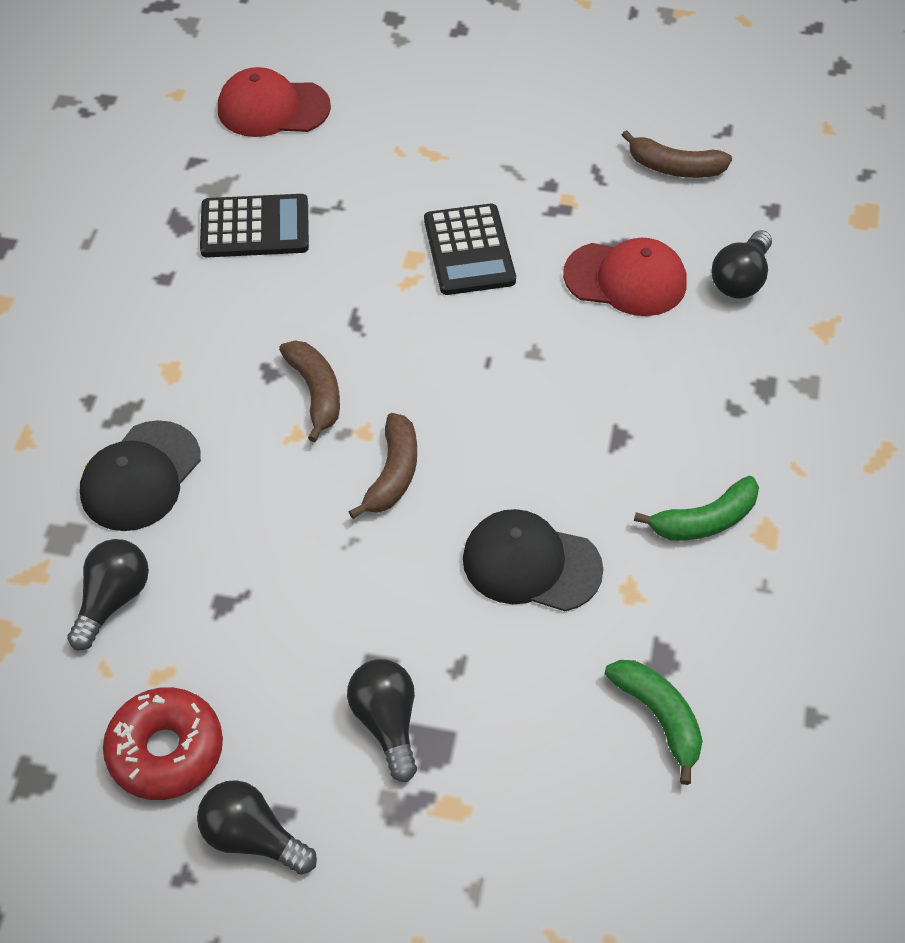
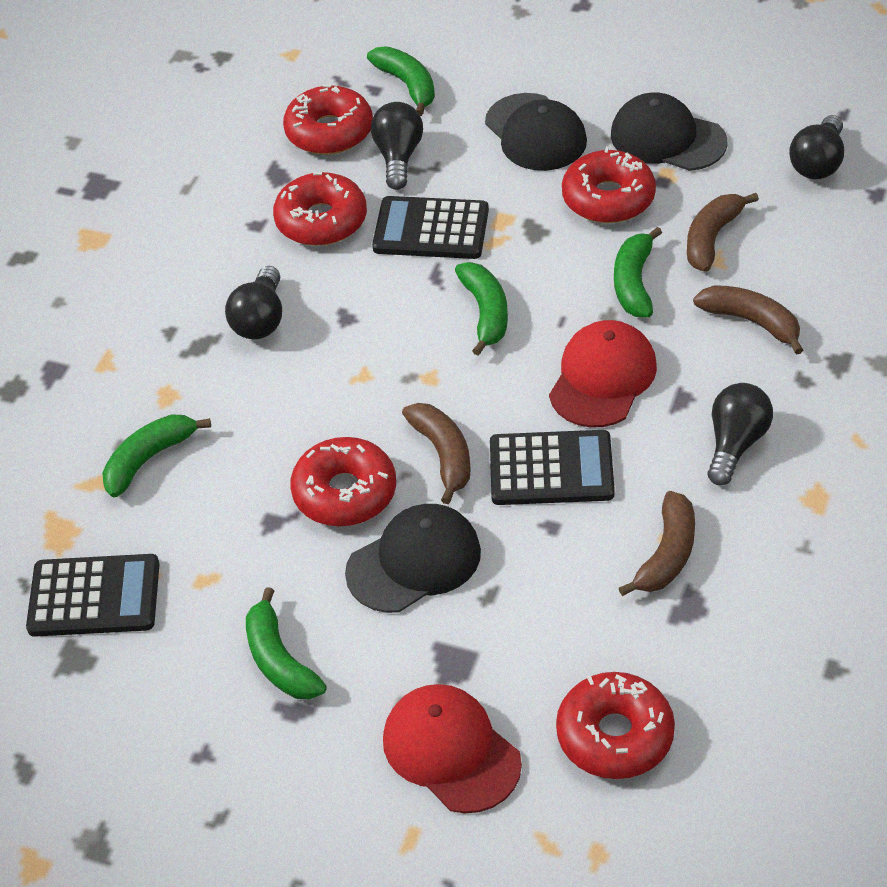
black calculator: 2 -> 3
black cap: 2 -> 3
brown banana: 3 -> 4
green banana: 2 -> 5
red donut: 1 -> 5

